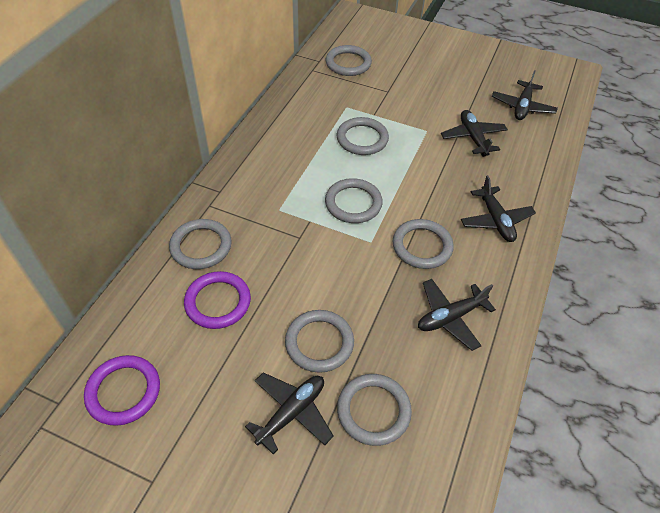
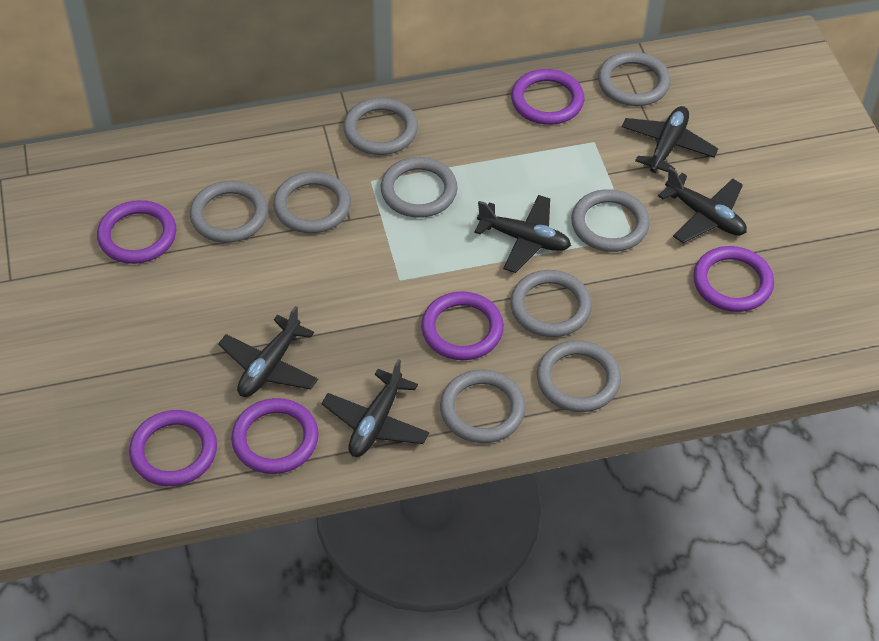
grey ring: 7 -> 9
purple ring: 2 -> 6

